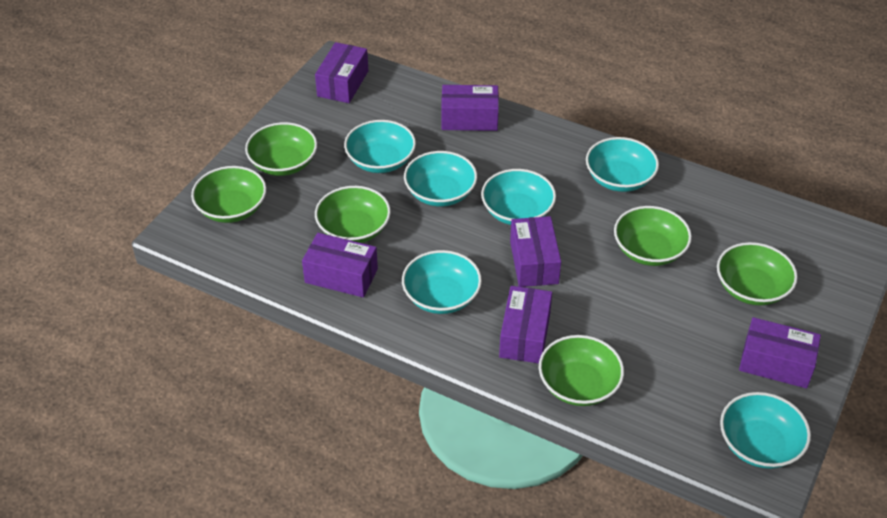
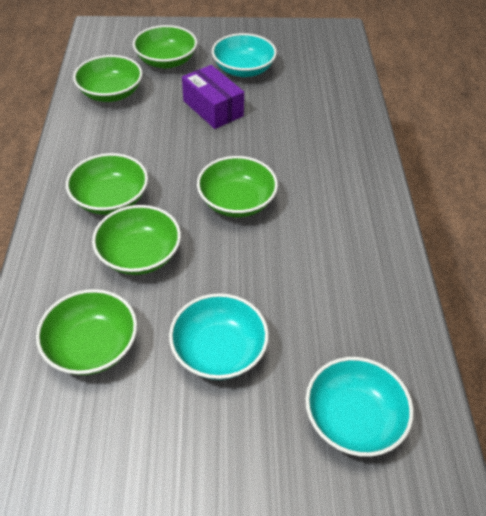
purple box: 6 -> 1
turquoise bowl: 6 -> 3

